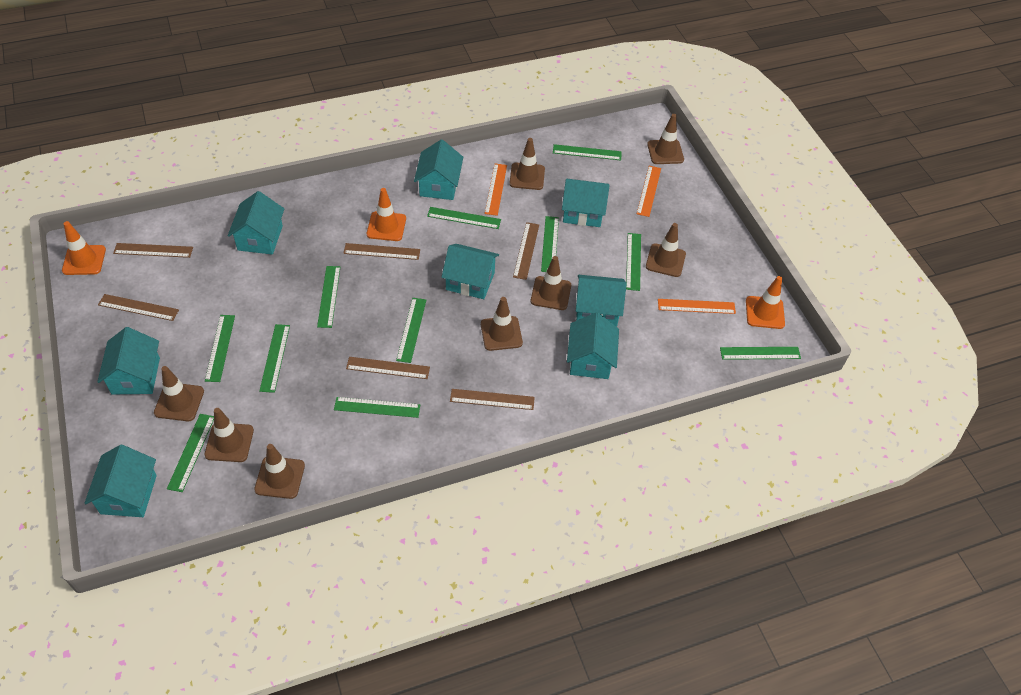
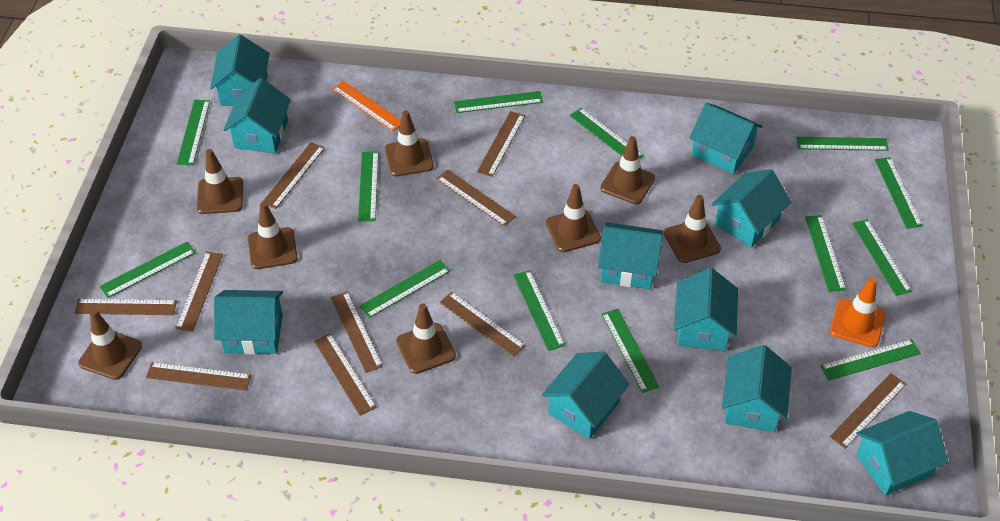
brown ruler: 6 -> 10
green ruler: 11 -> 13
orange ruler: 3 -> 1
orange traffic cone: 3 -> 1
turquoise house: 8 -> 10

